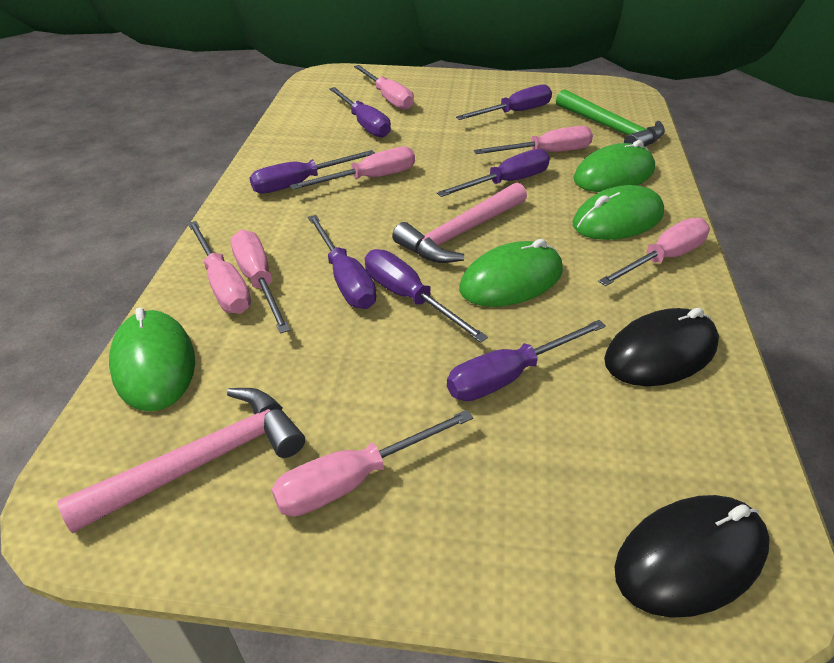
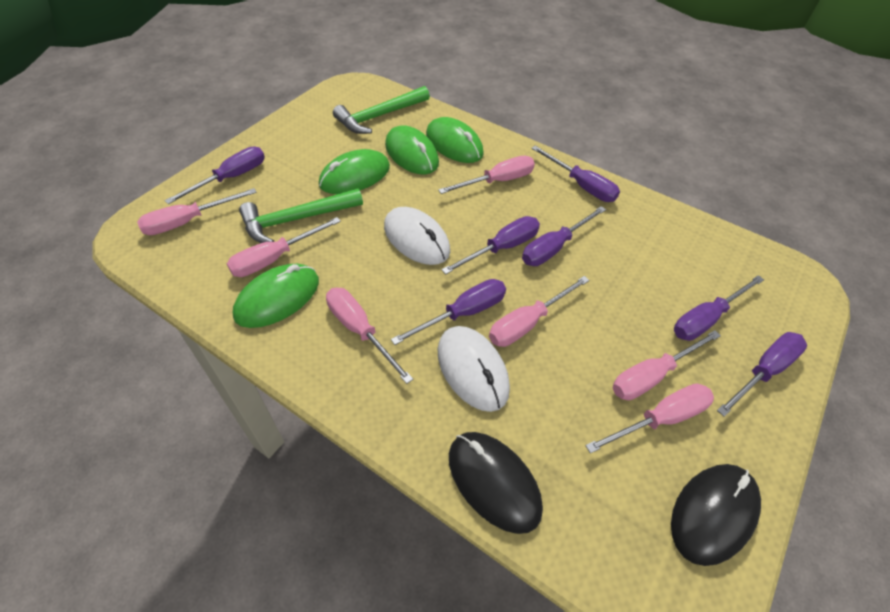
green hammer: 1 -> 2
pink hammer: 2 -> 0
white mouse: 0 -> 2

